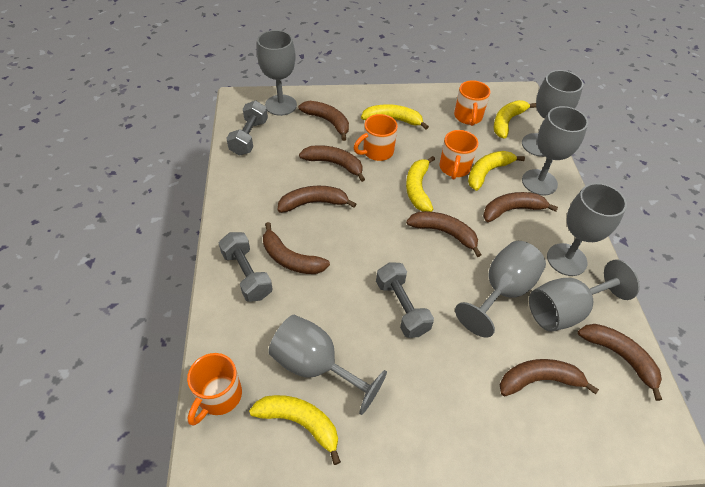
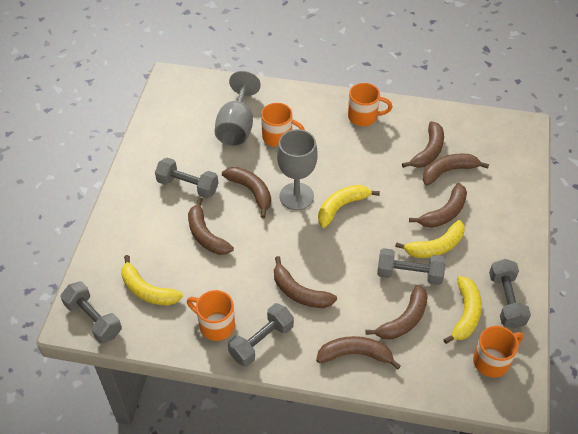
grey dumbbell: 3 -> 5
grey goblet: 7 -> 2
yellow banana: 5 -> 4

